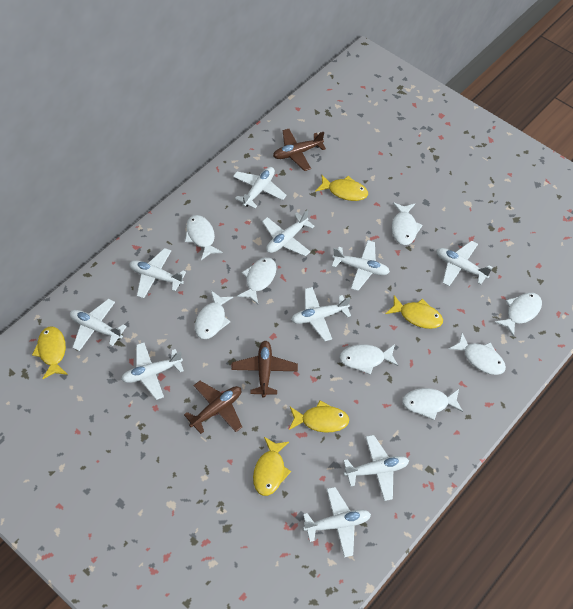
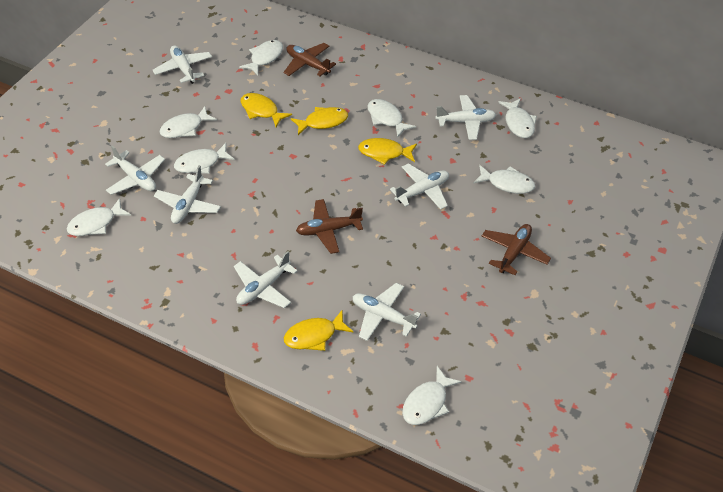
white plane: 10 -> 7
yellow fish: 5 -> 4

